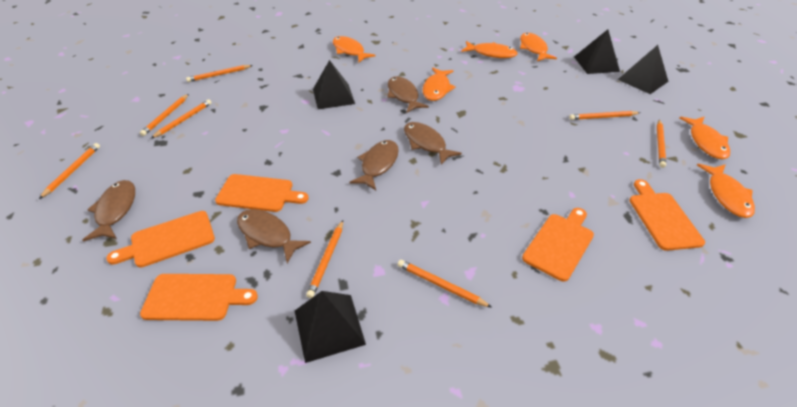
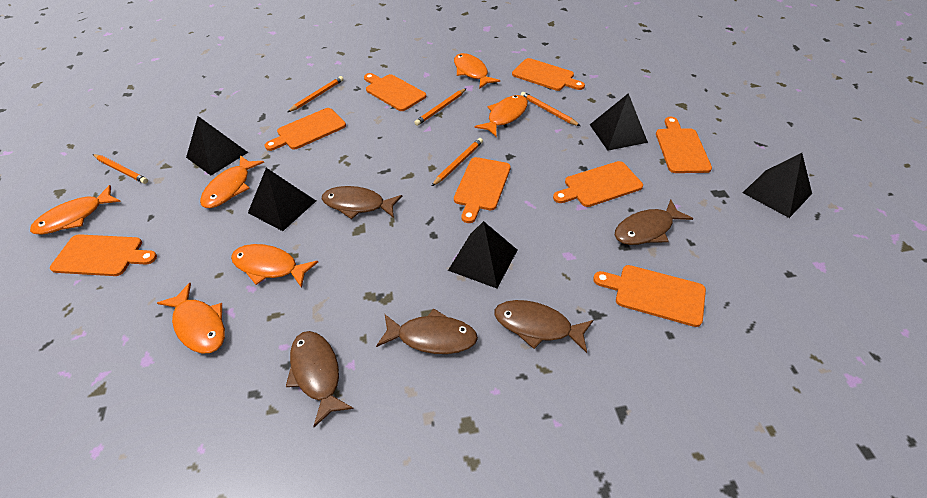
black pyramid: 4 -> 5
orange cutting board: 5 -> 8
orange pencil: 8 -> 5

